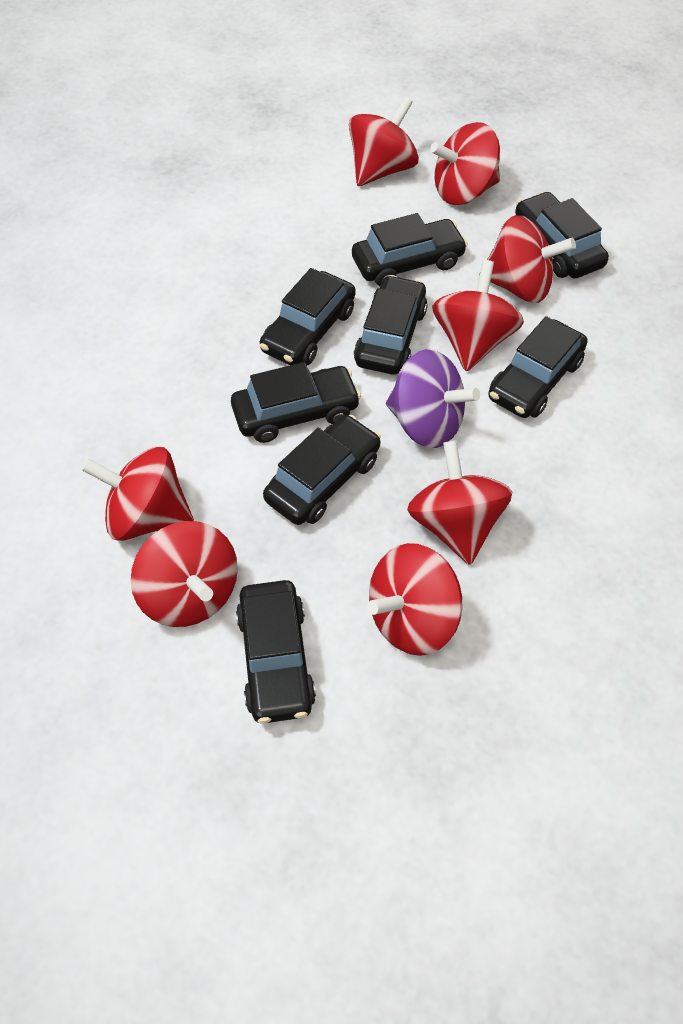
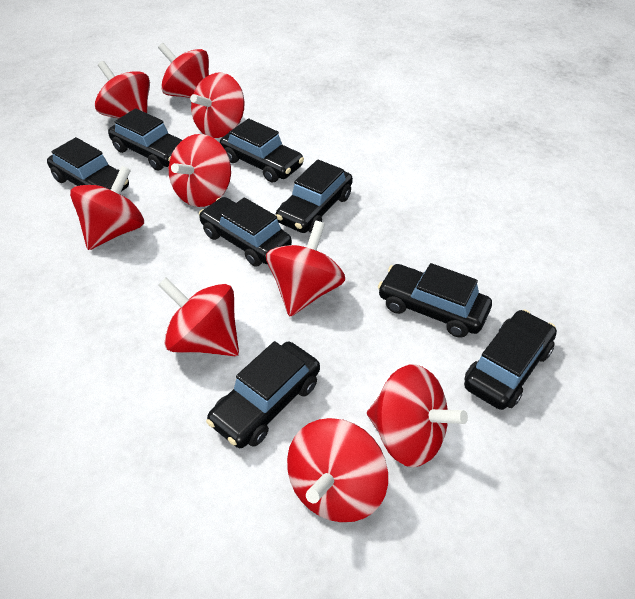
purple spinning top: 1 -> 0
red spinning top: 8 -> 9

